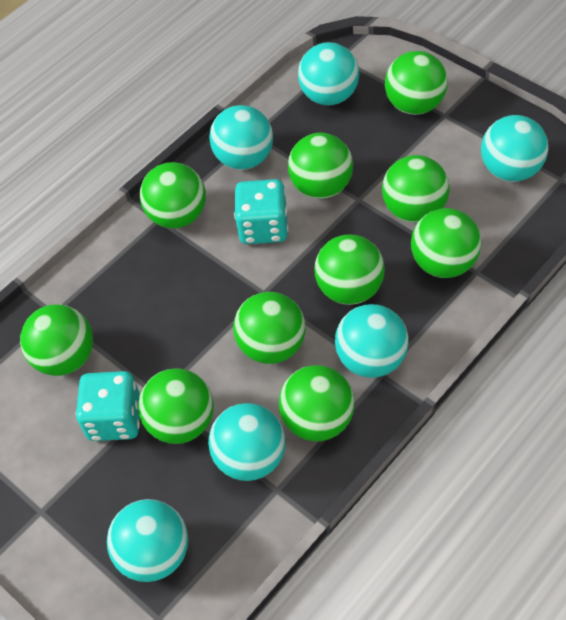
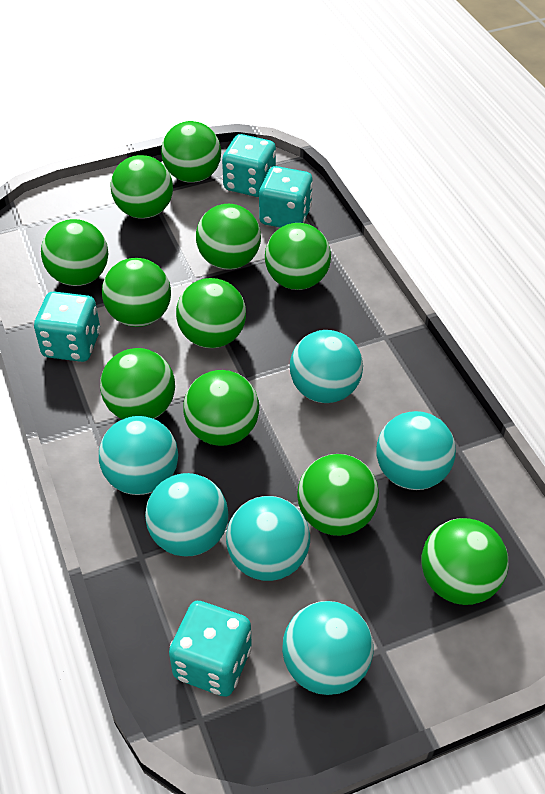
green ball: 10 -> 11
turquoise dice: 2 -> 4

